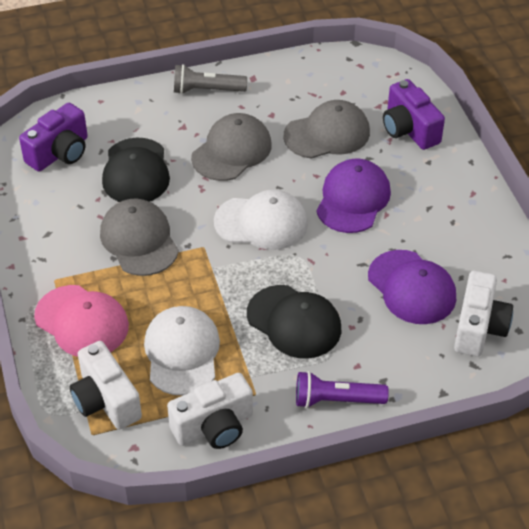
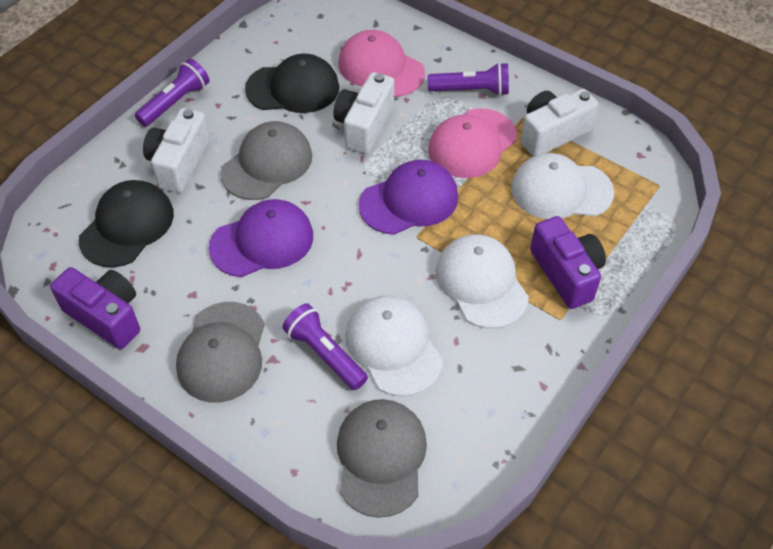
grey flashlight: 1 -> 0
pink cap: 1 -> 2
purple flashlight: 1 -> 3
white cap: 2 -> 3

